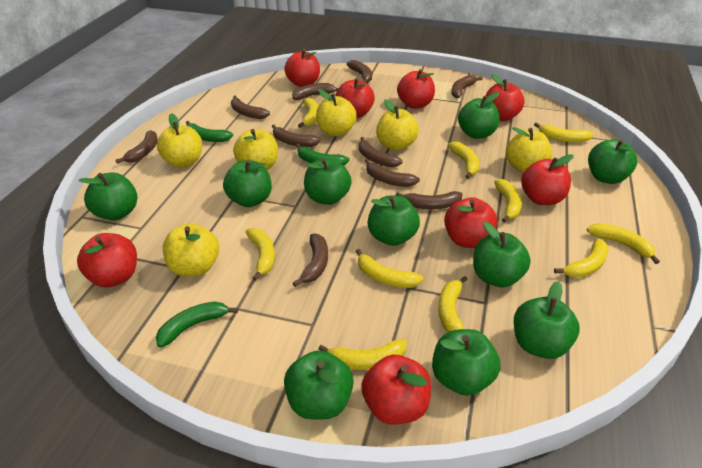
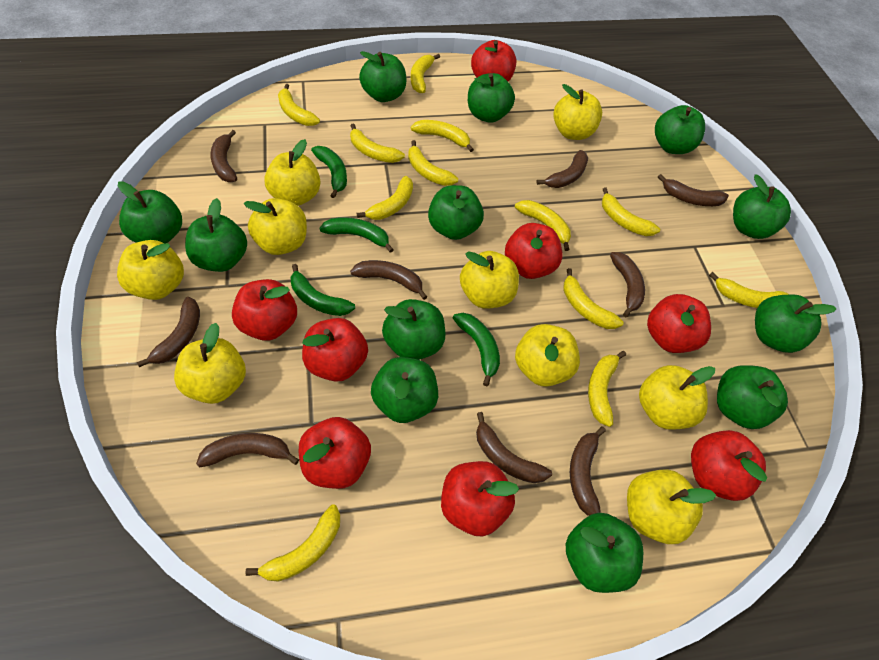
brown banana: 10 -> 9
green apple: 10 -> 12
green banana: 3 -> 4
yellow apple: 6 -> 9
yellow banana: 10 -> 12

